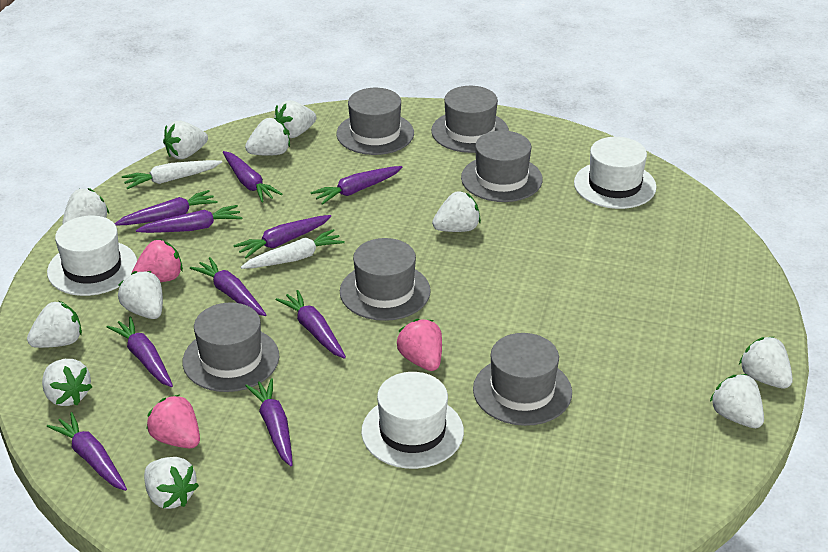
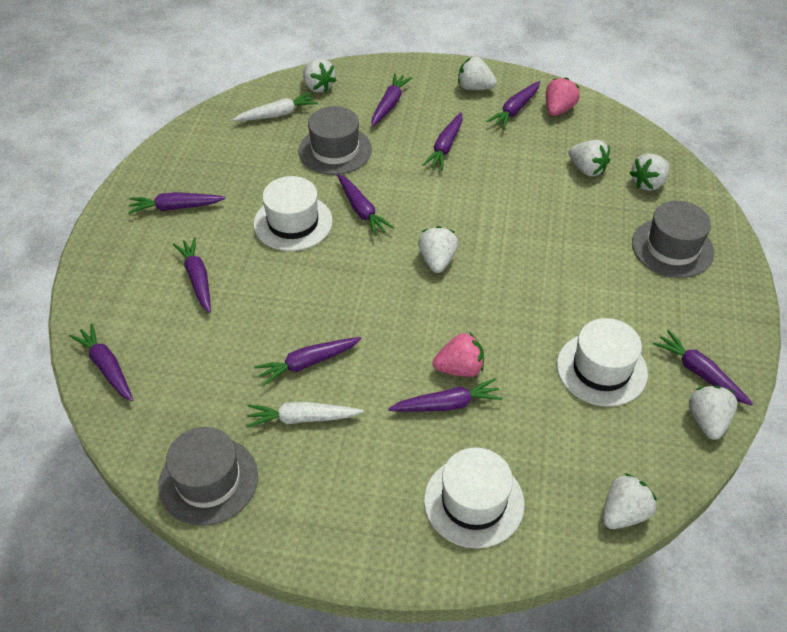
grey hat: 6 -> 3
pink strawberry: 3 -> 2
white strawberry: 11 -> 7

